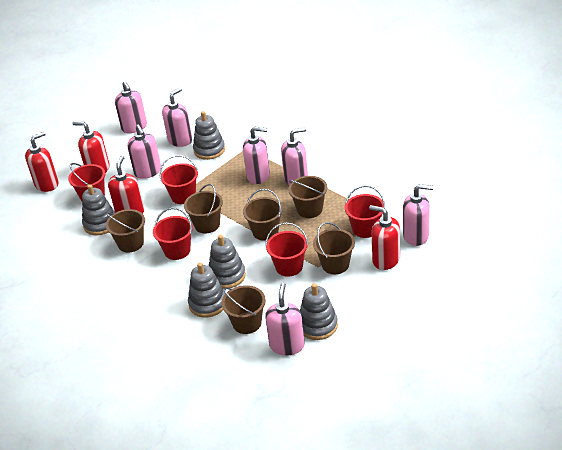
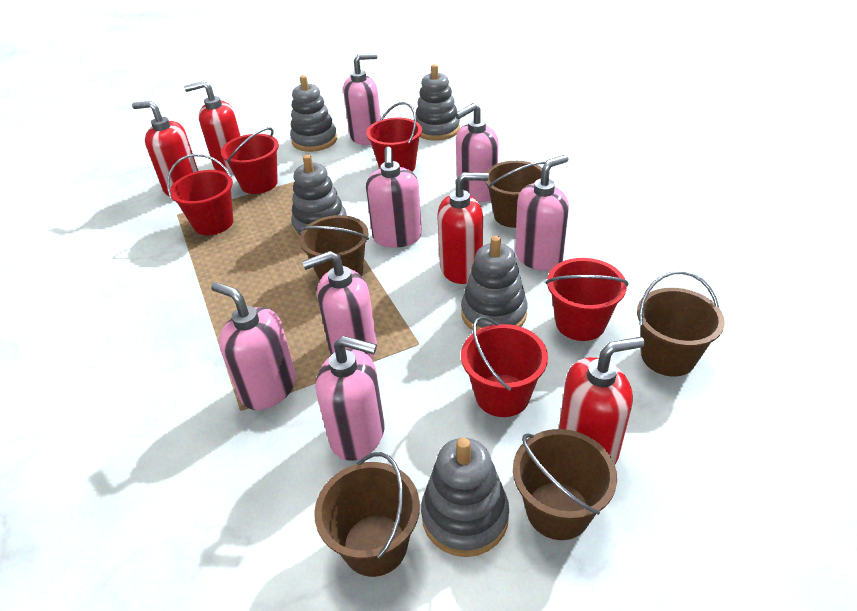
brown bucket: 6 -> 5

